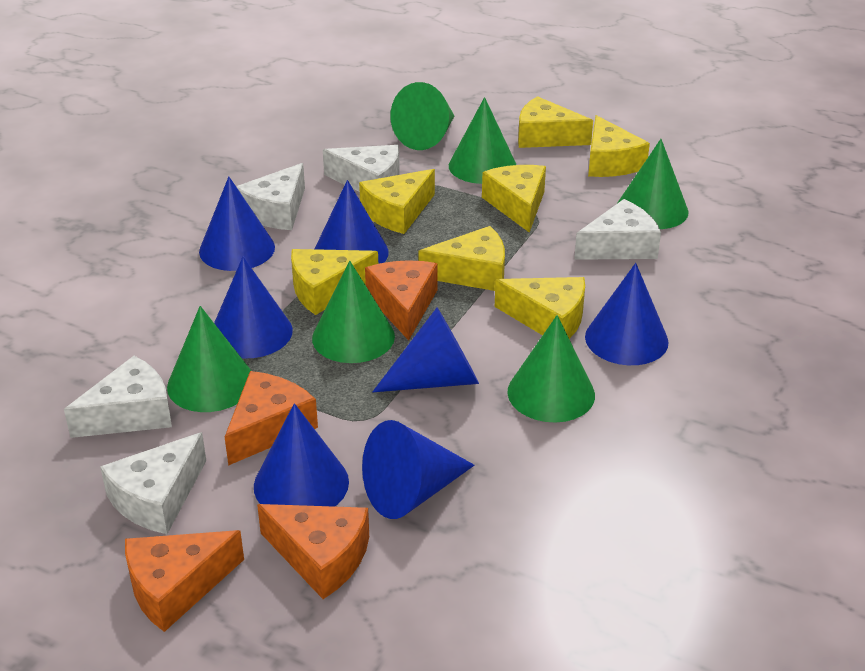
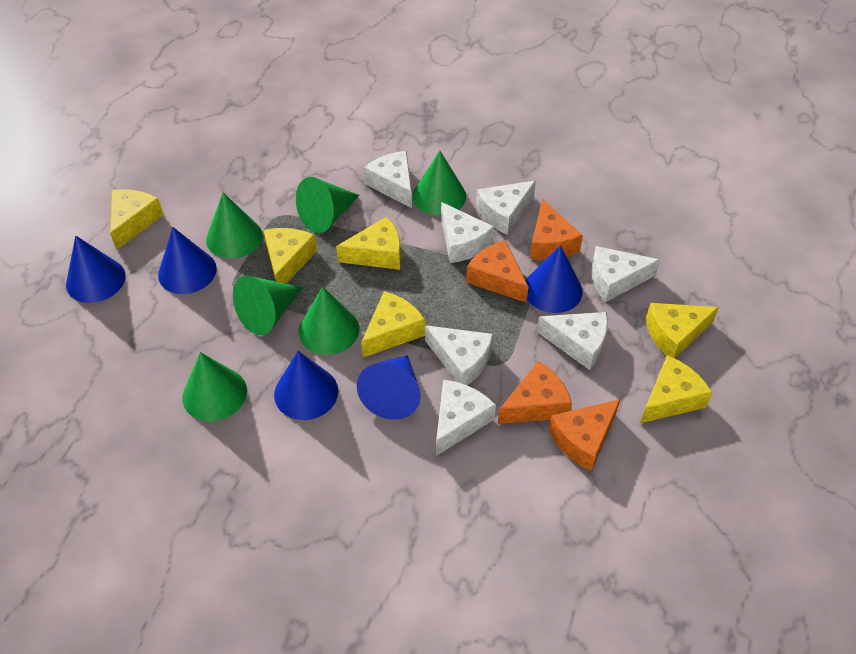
blue cone: 7 -> 5
white cheese: 5 -> 7
yellow cheese: 7 -> 6

